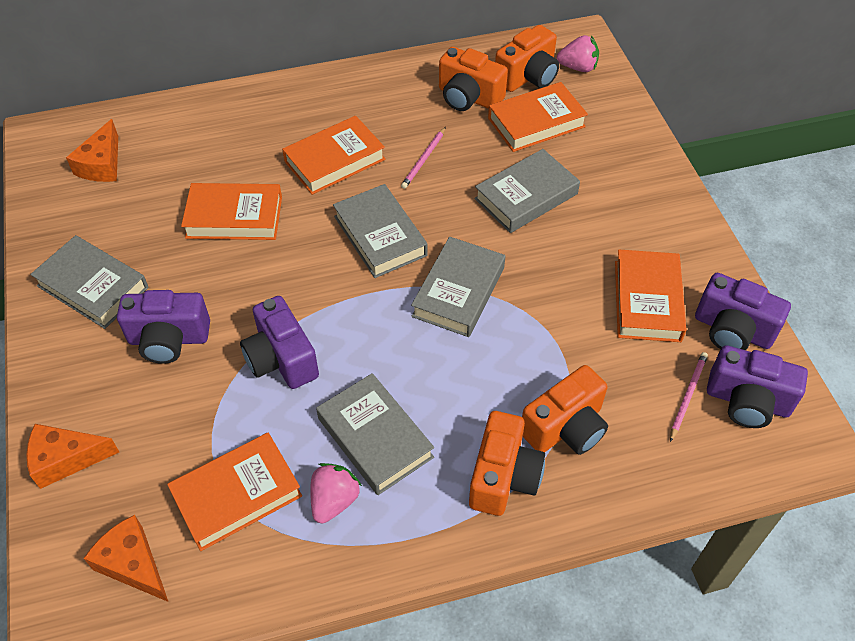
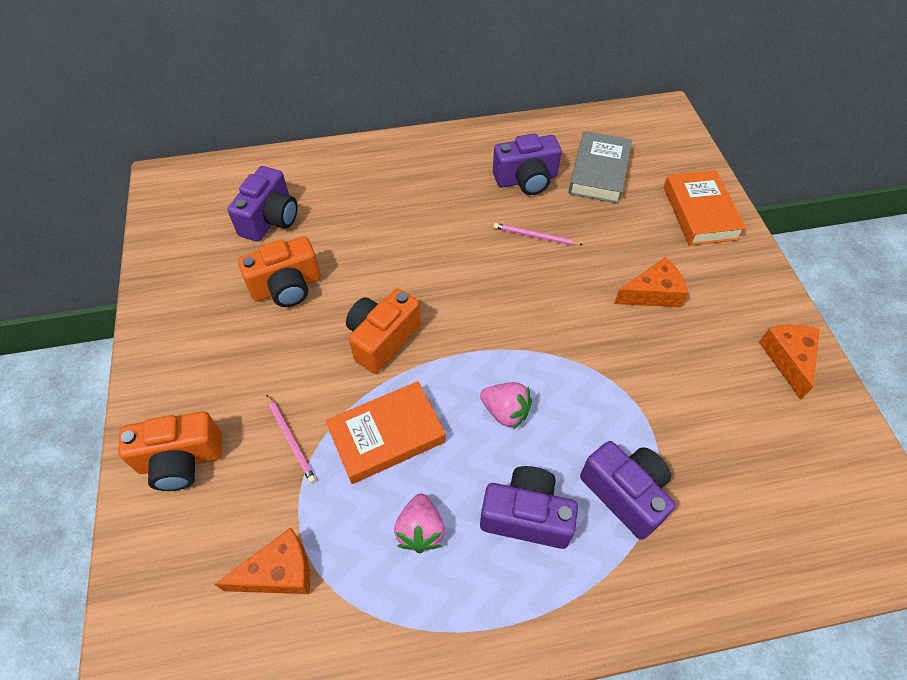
grey book: 5 -> 1
orange book: 5 -> 2
orange camera: 4 -> 3

